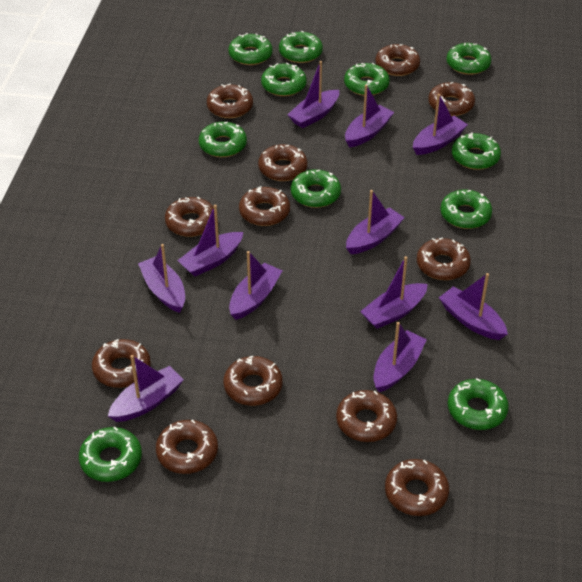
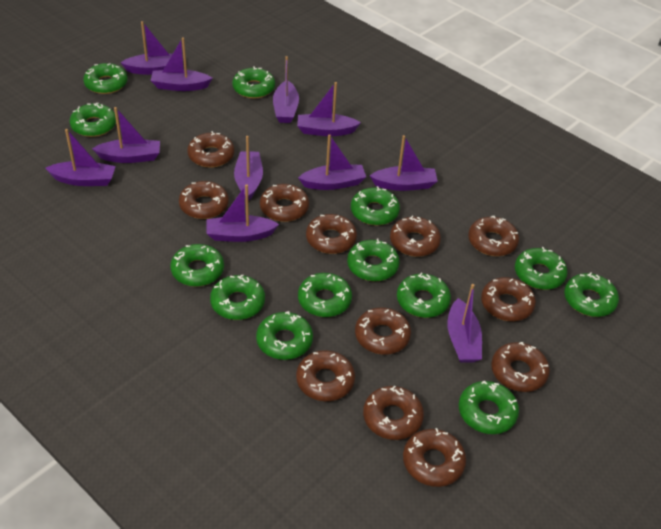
green donut: 11 -> 13

